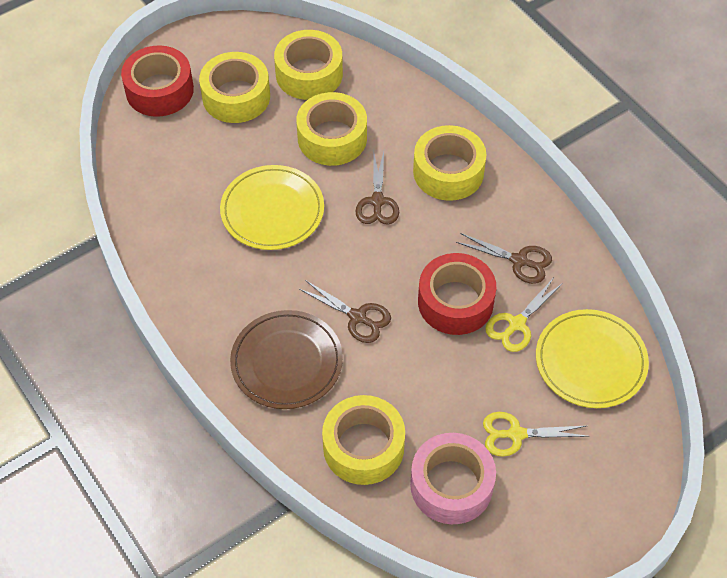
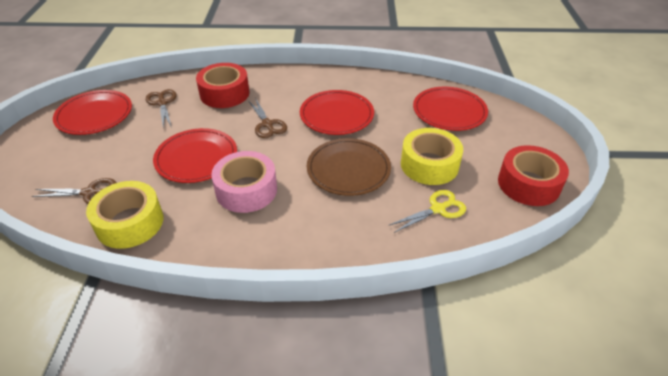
red plate: 0 -> 4
yellow plate: 2 -> 0
yellow scissors: 2 -> 1
yellow tape: 5 -> 2

